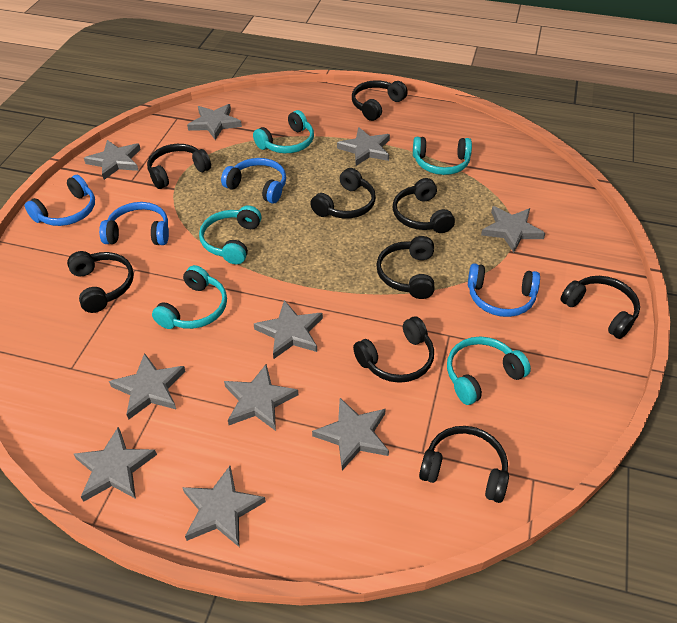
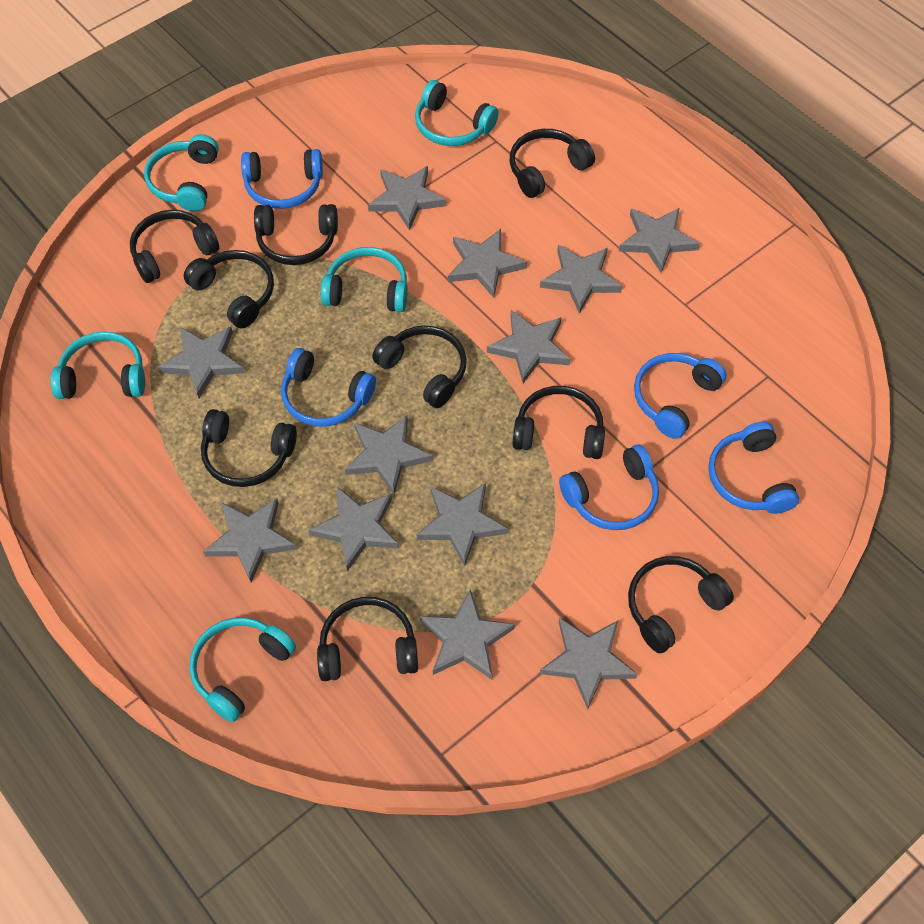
blue headphones: 4 -> 5
grey star: 10 -> 12

